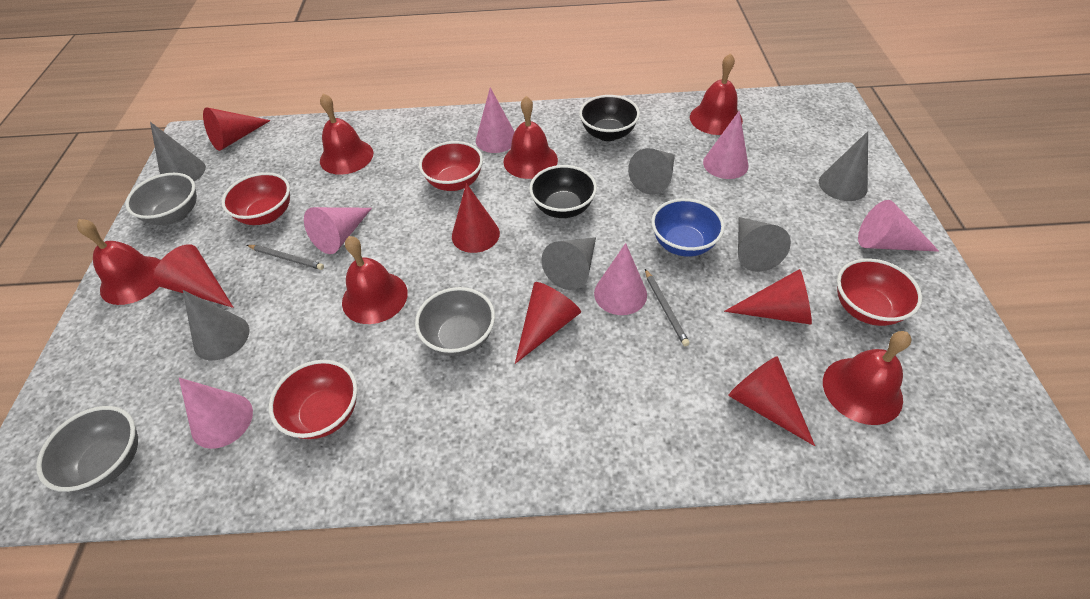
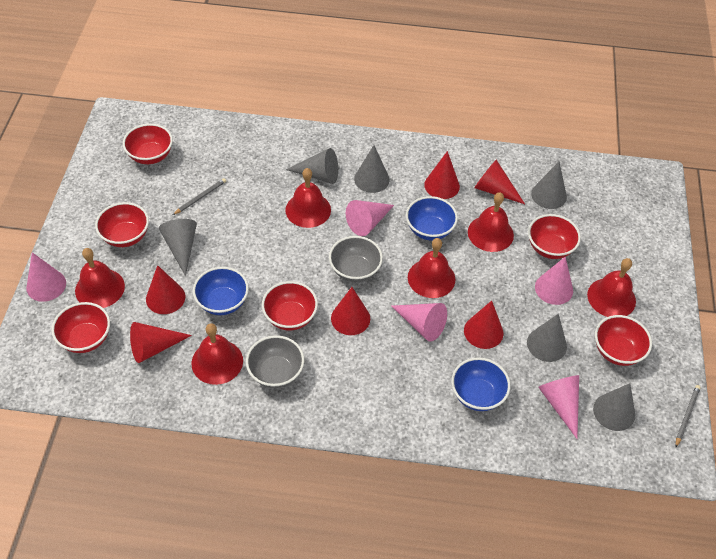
black bowl: 2 -> 0
blue bowl: 1 -> 3
grey bowl: 3 -> 2
pink cone: 6 -> 5
red bowl: 4 -> 6

